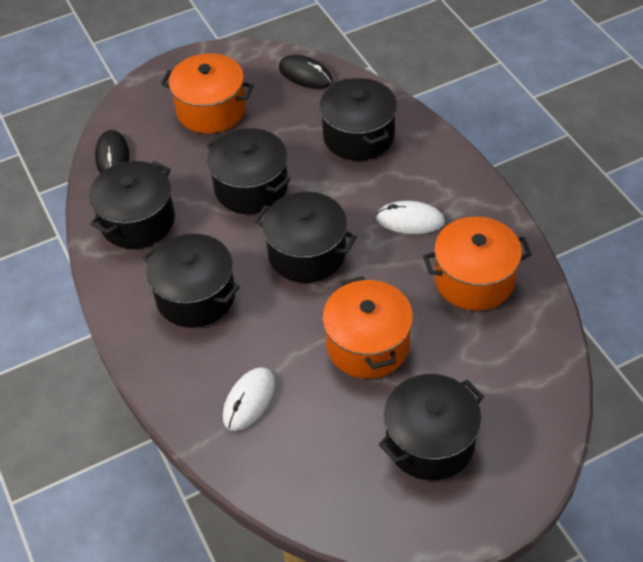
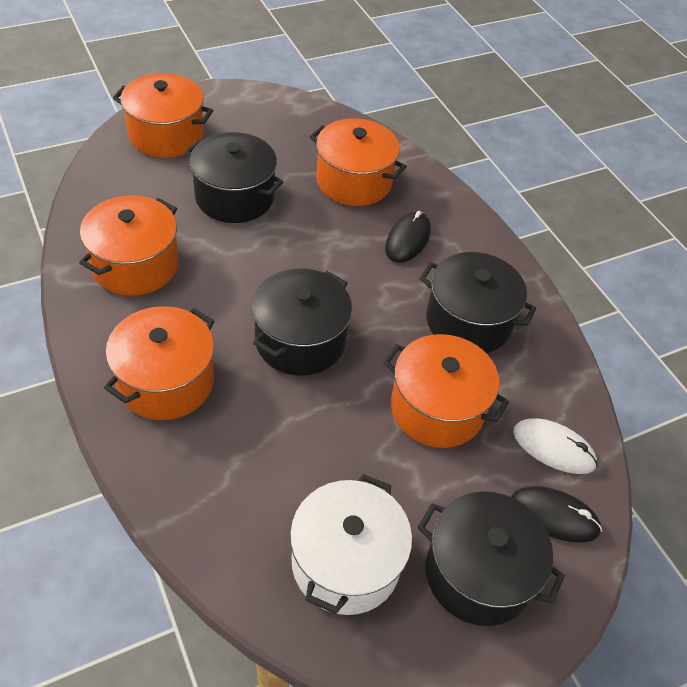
black pot: 6 -> 4
orange pot: 3 -> 5
white mouse: 2 -> 1
white pot: 0 -> 1

